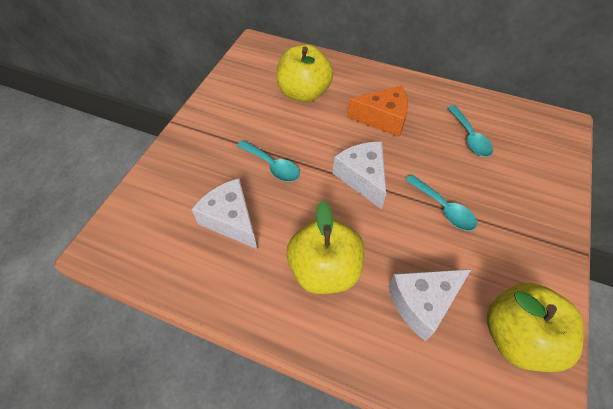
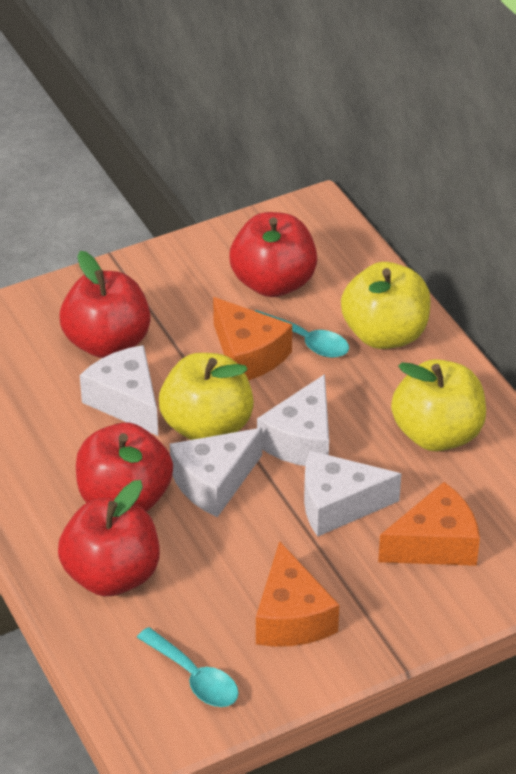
orange cheese: 1 -> 3
red apple: 0 -> 4
turquoise spoon: 3 -> 2
white cheese: 3 -> 4

